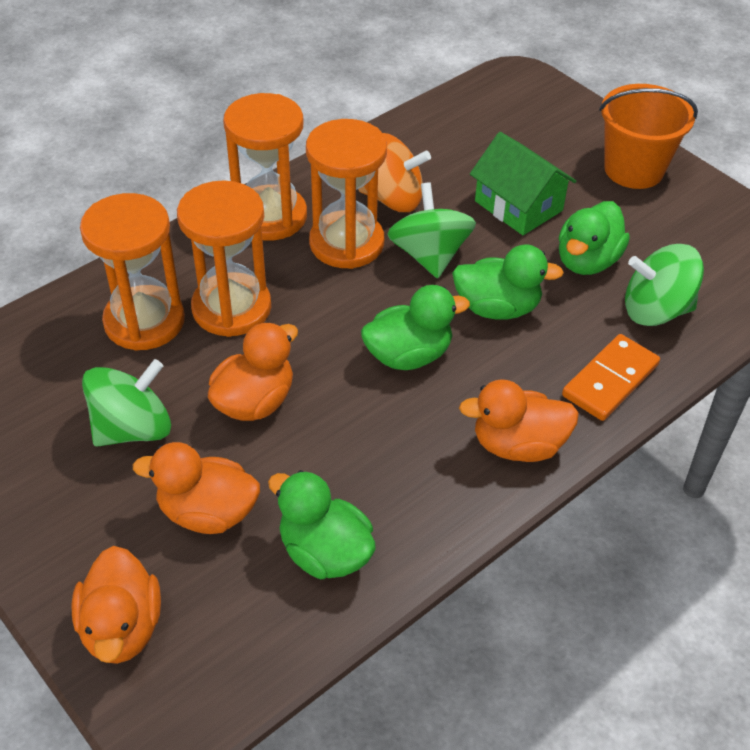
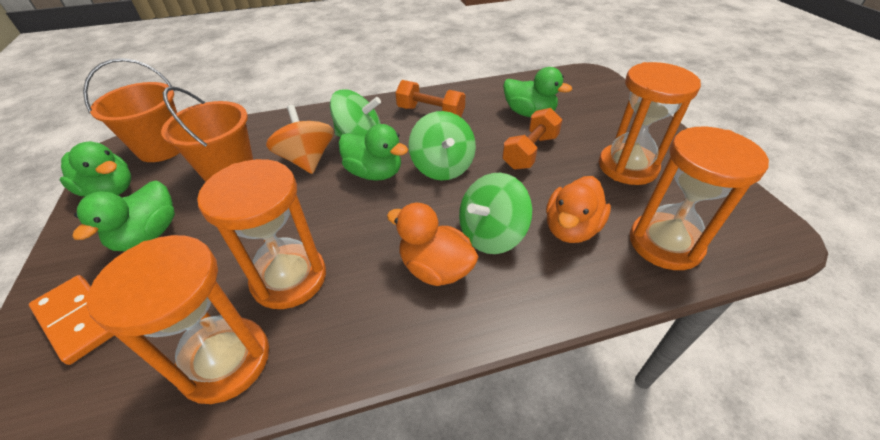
green house: 1 -> 0
orange bucket: 1 -> 2
orange duck: 4 -> 2
orange dumbbell: 0 -> 2

